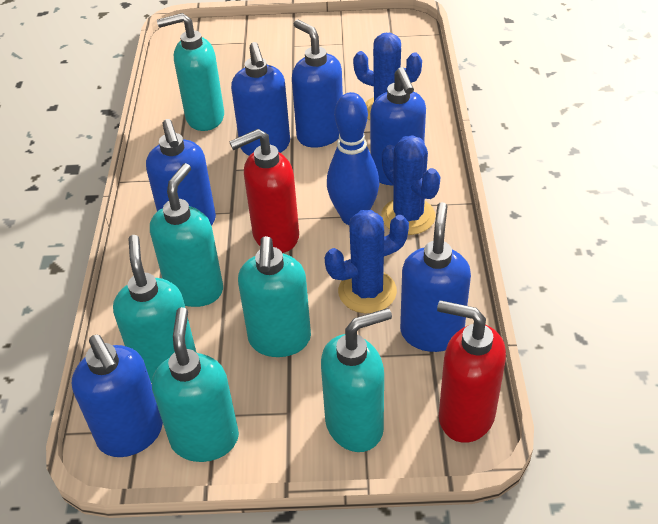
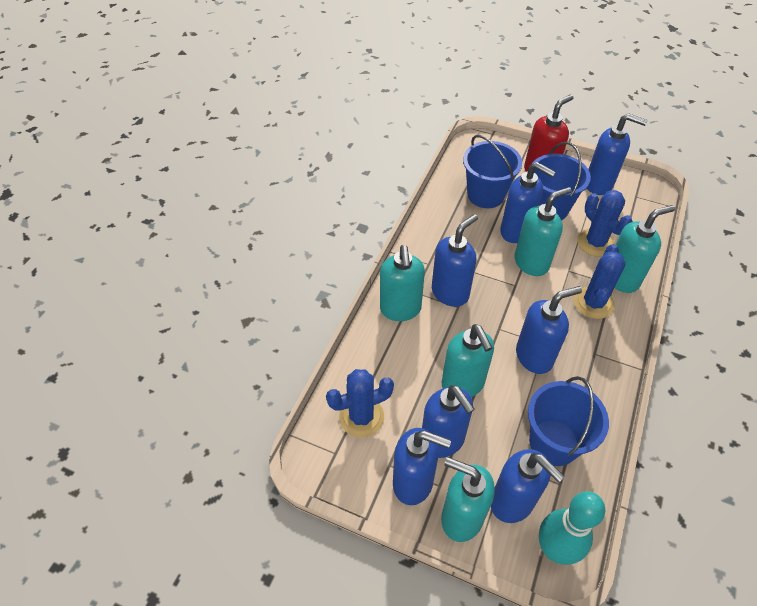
blue bowling pin: 1 -> 0
blue bucket: 0 -> 3
blue soap dispenser: 6 -> 7
red soap dispenser: 2 -> 1
turquoise bowling pin: 0 -> 1
turquoise soap dispenser: 6 -> 5

